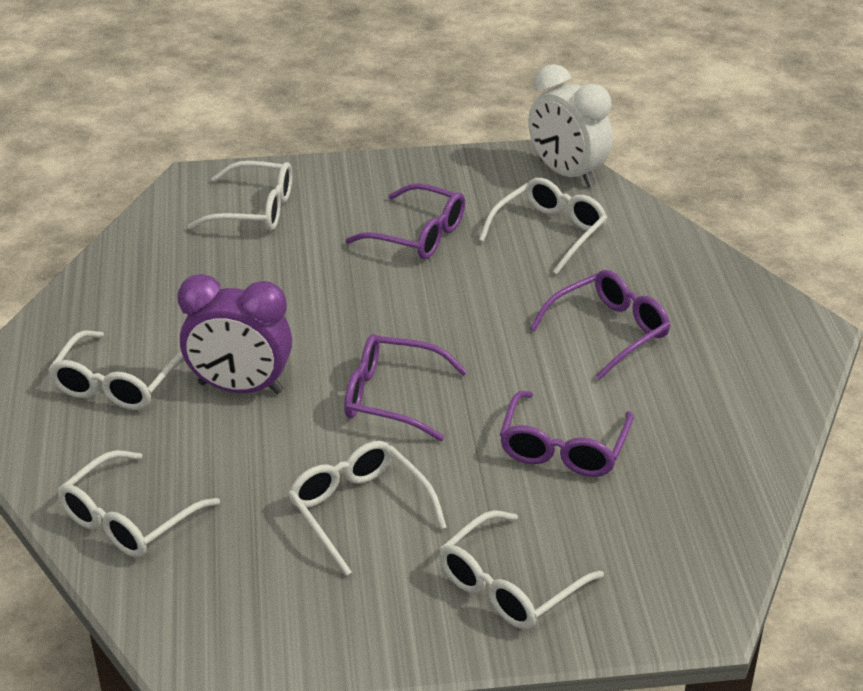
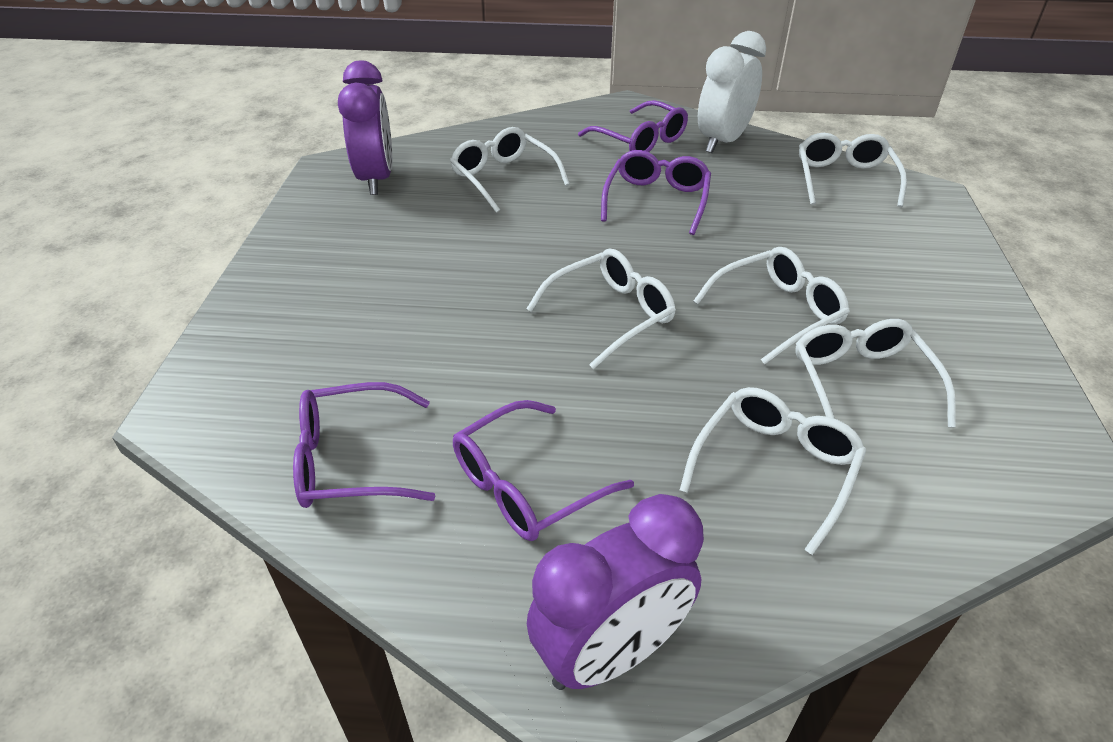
purple clock: 1 -> 2

